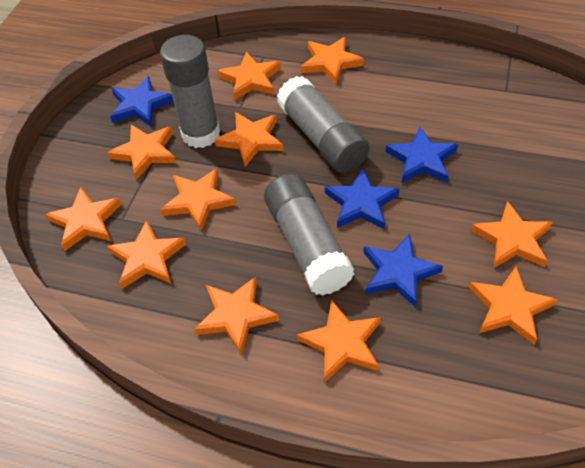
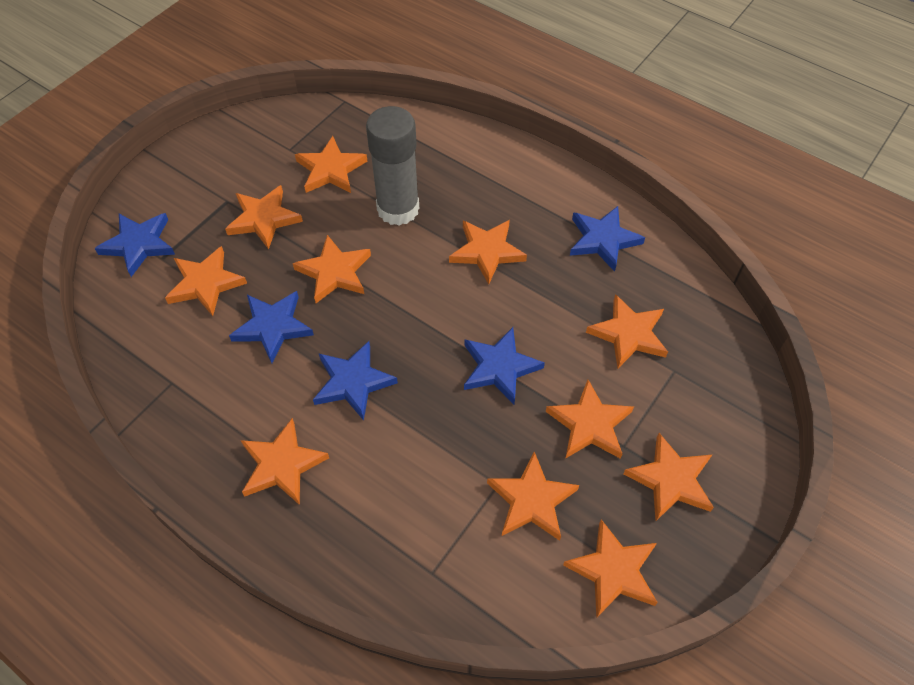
blue star: 4 -> 5
grey glue stick: 3 -> 1

